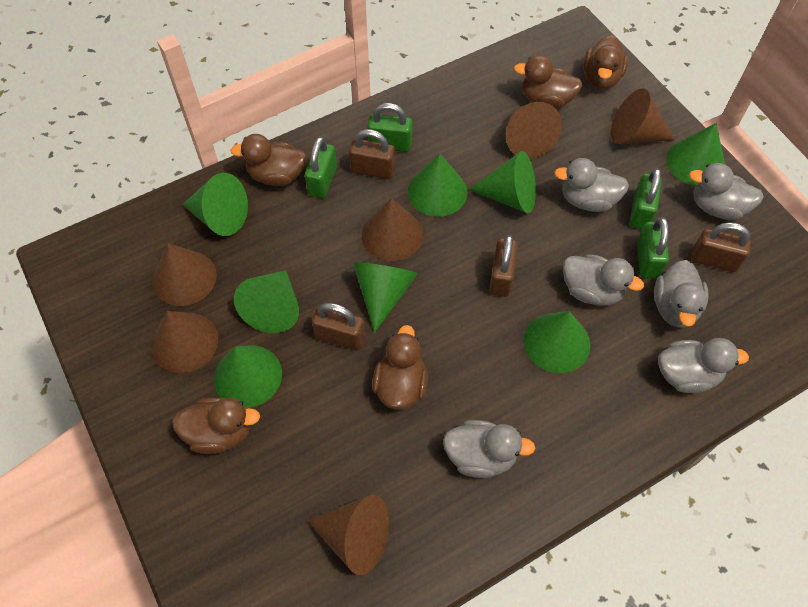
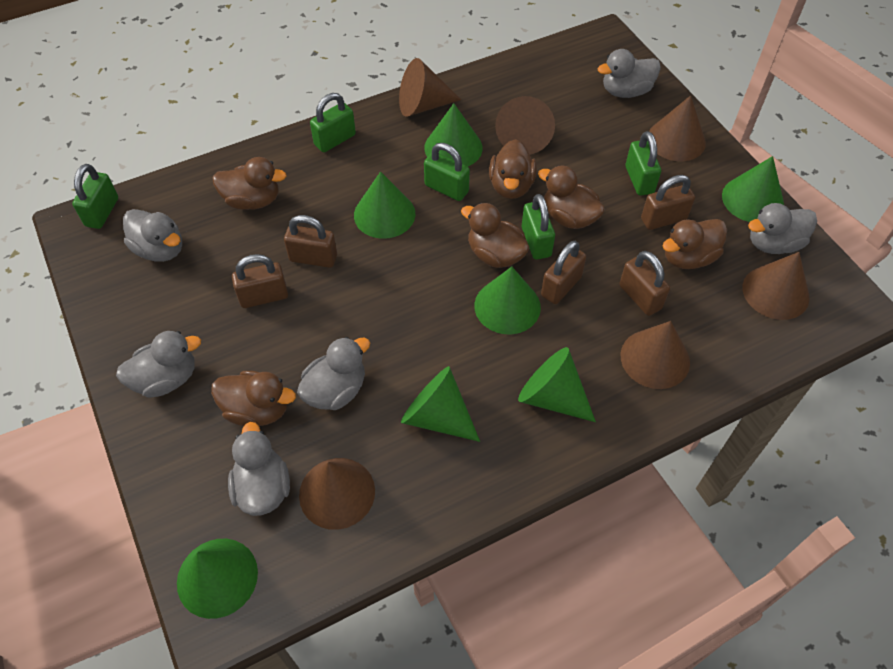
brown duck: 5 -> 6
brown padlock: 4 -> 5
green cone: 8 -> 7
green padlock: 4 -> 5

